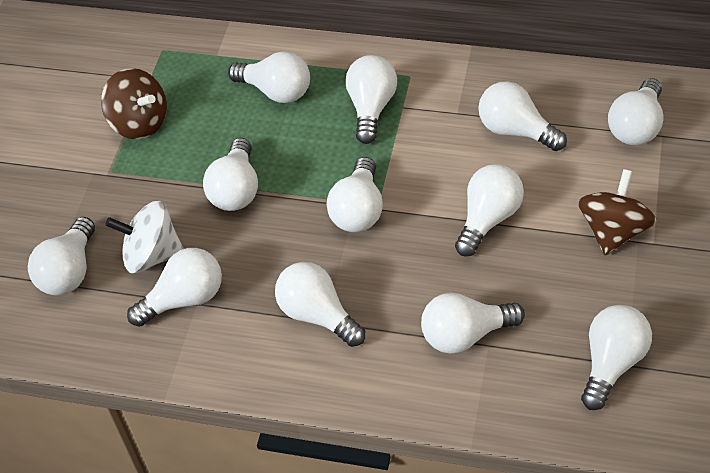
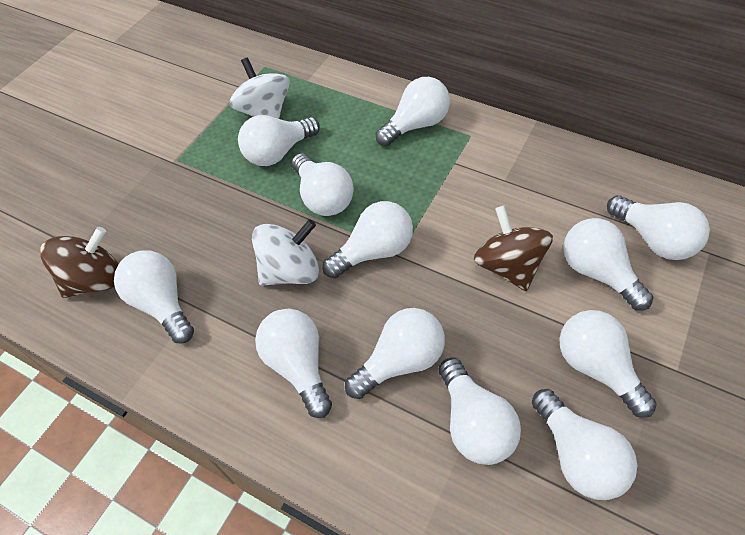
white spinning top: 1 -> 2

